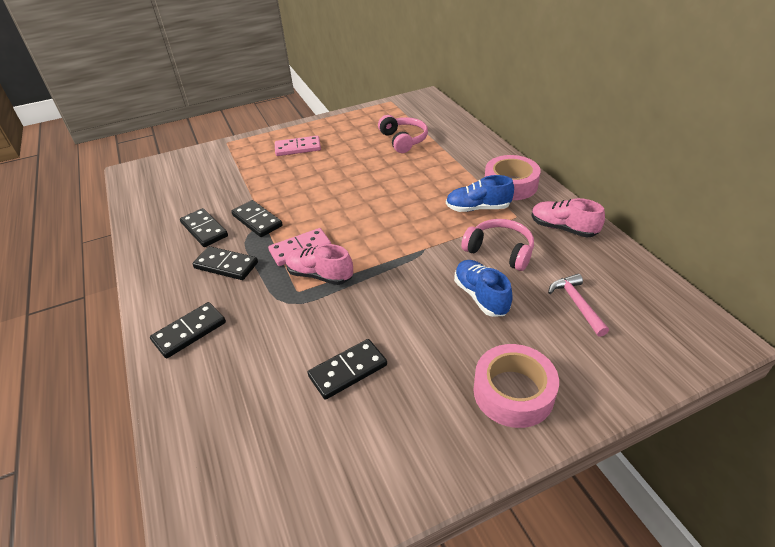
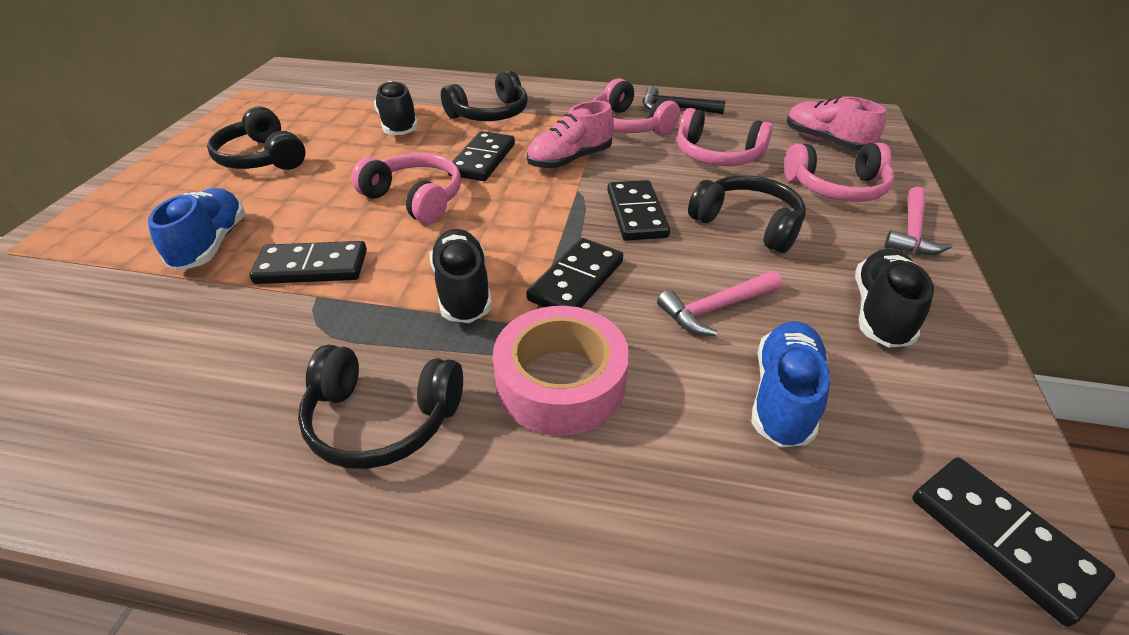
black hammer: 0 -> 1
black headphones: 0 -> 4
black shoe: 0 -> 3
pink domino: 2 -> 0
pink hammer: 1 -> 2
pink headphones: 2 -> 4
pink tape: 2 -> 1

